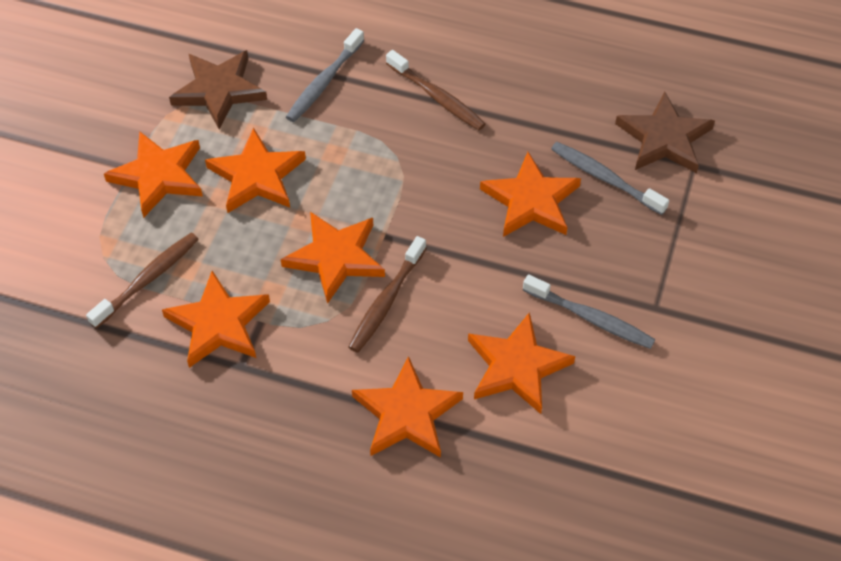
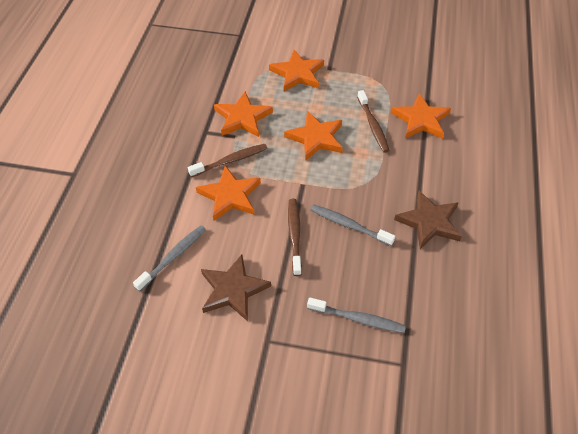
orange star: 7 -> 5

